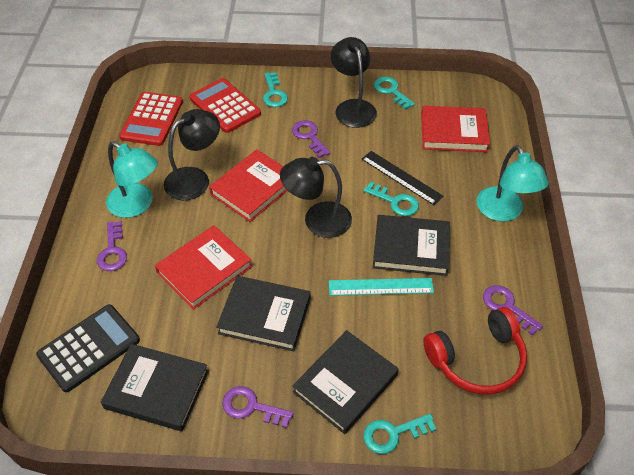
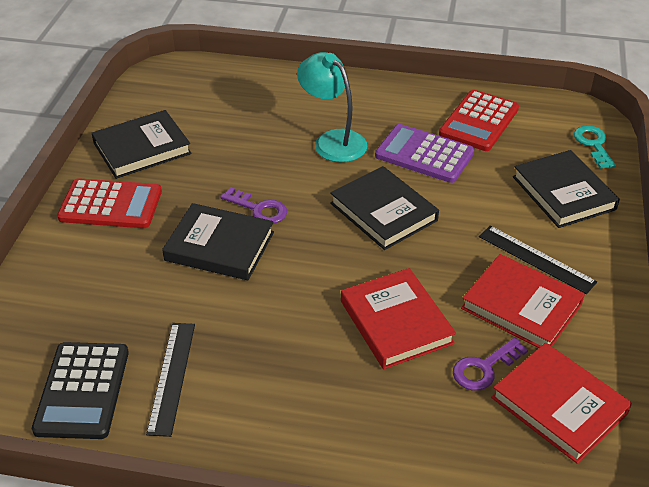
black lamp: 3 -> 0
black ruler: 1 -> 2
purple calculator: 0 -> 1
purple key: 4 -> 2
red headphones: 1 -> 0
turquoise key: 4 -> 1
turquoise lamp: 2 -> 1
turquoise ruler: 1 -> 0

